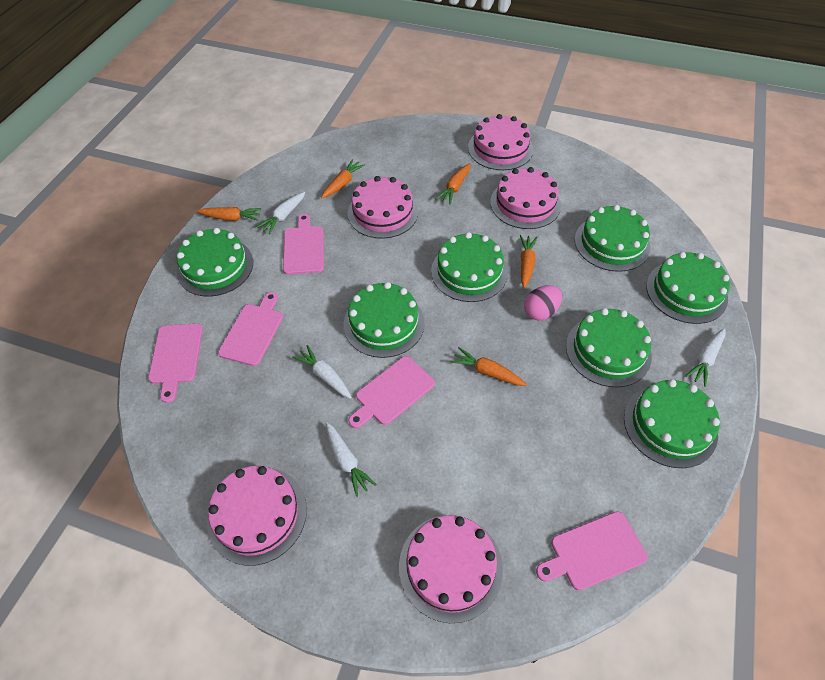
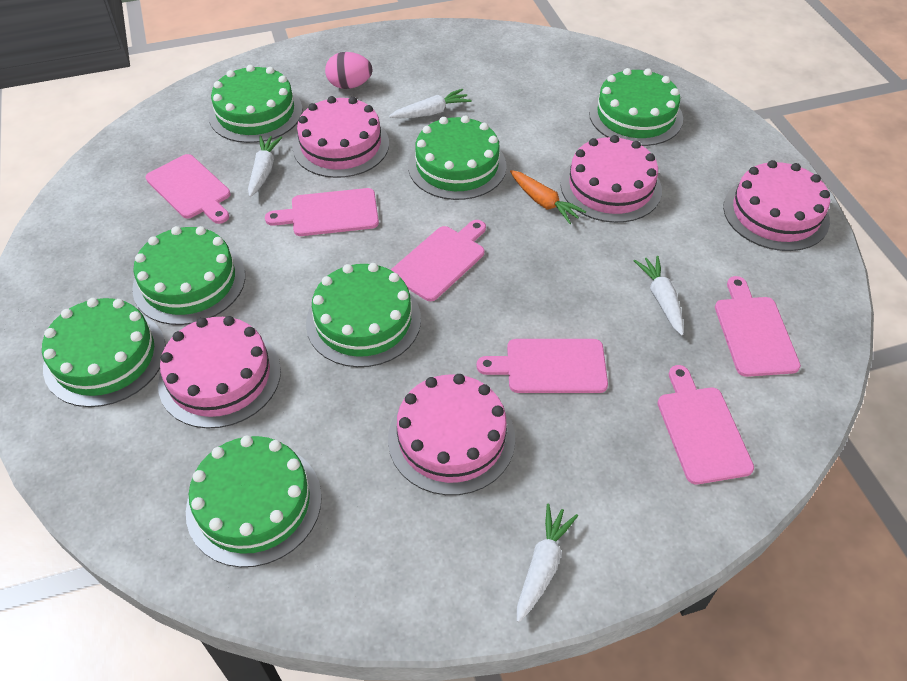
orange carrot: 5 -> 1
pink cutting board: 5 -> 6

